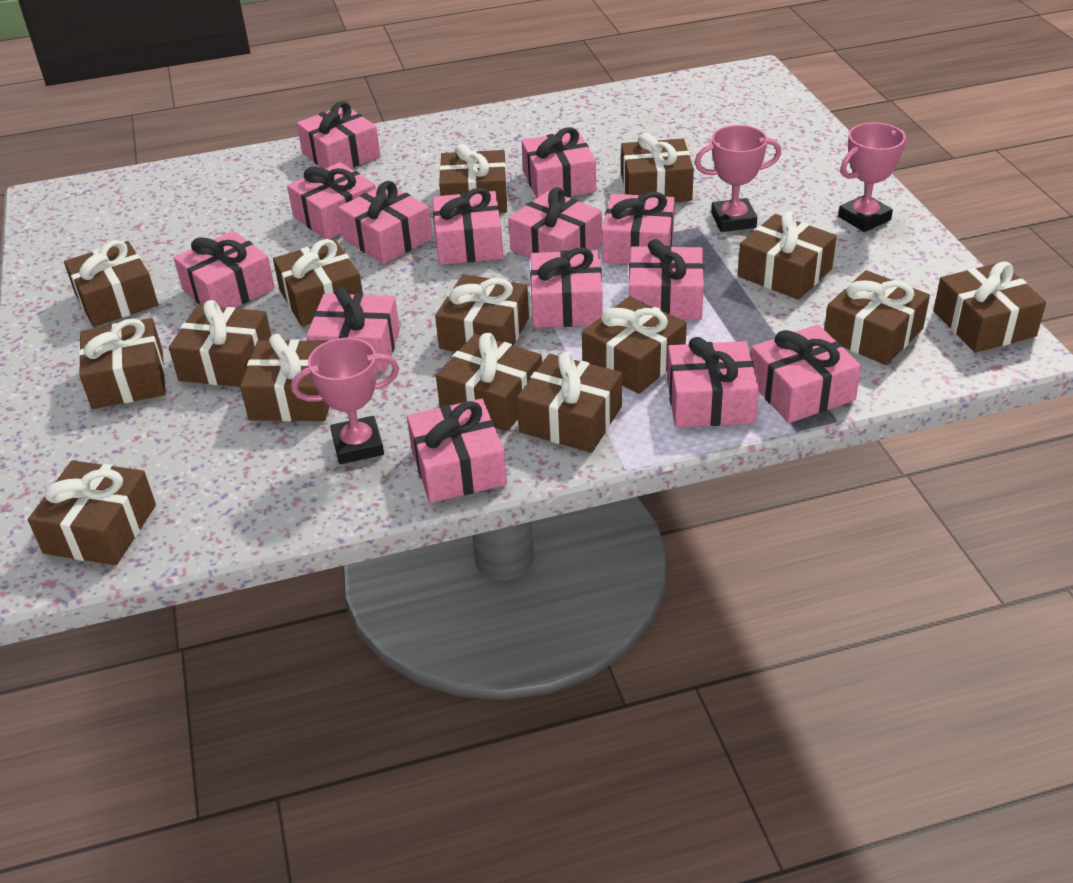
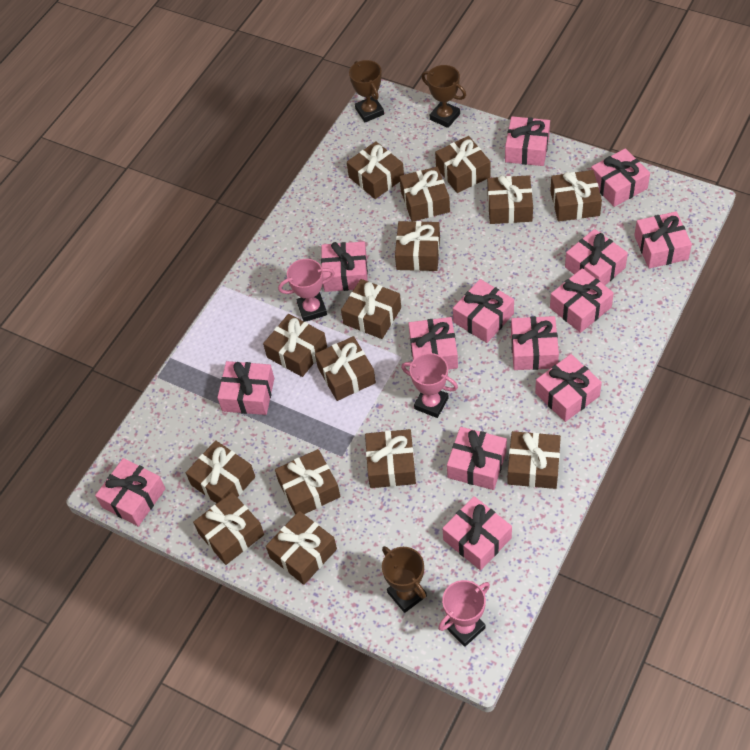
brown trophy: 0 -> 3

